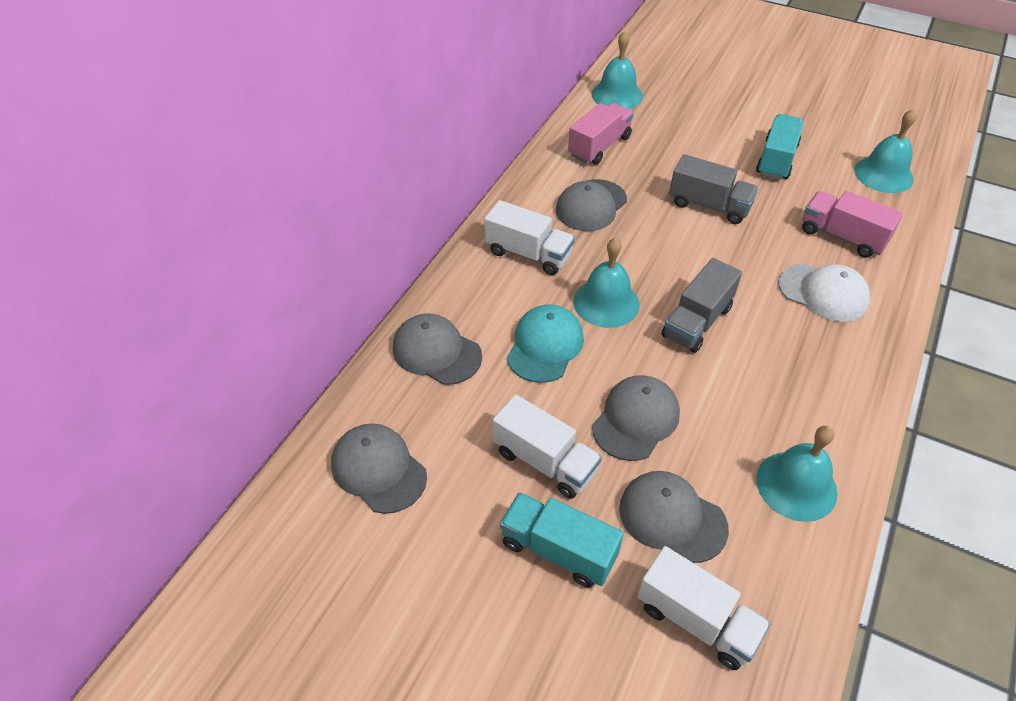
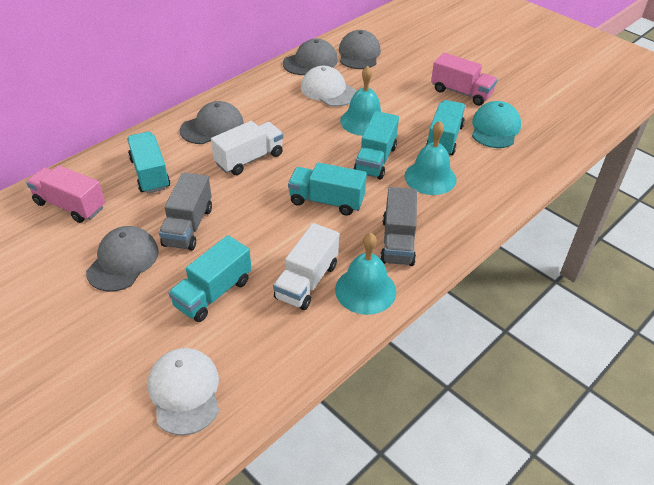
grey cap: 5 -> 4
turquoise bell: 4 -> 3
turquoise truck: 2 -> 5
white cap: 1 -> 2
white truck: 3 -> 2

